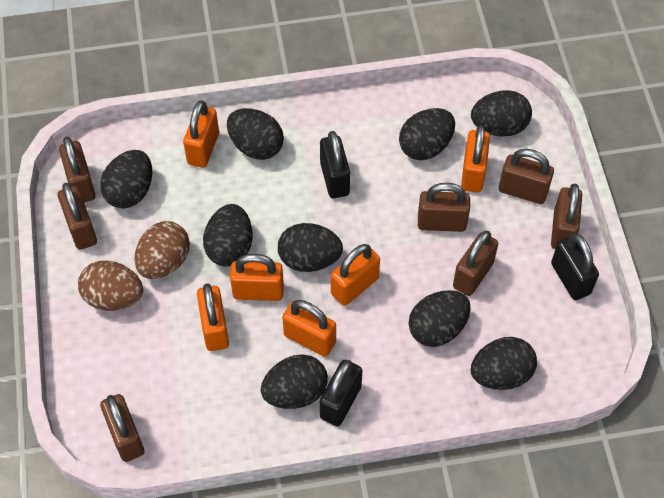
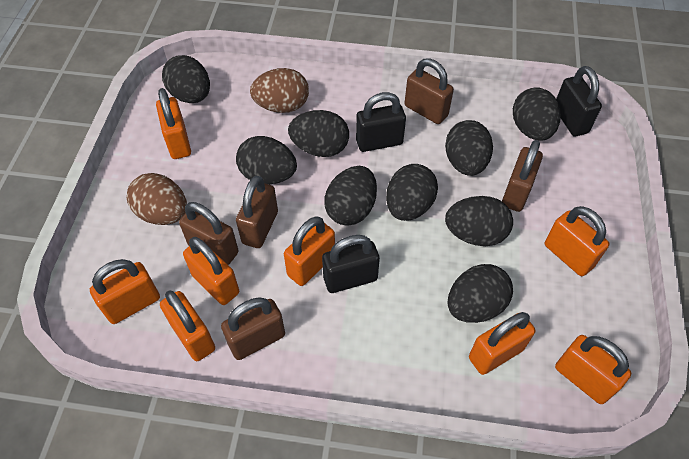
brown padlock: 7 -> 5
orange padlock: 6 -> 8

